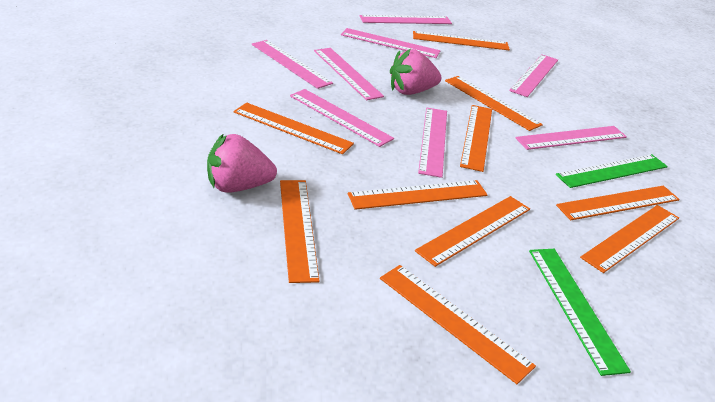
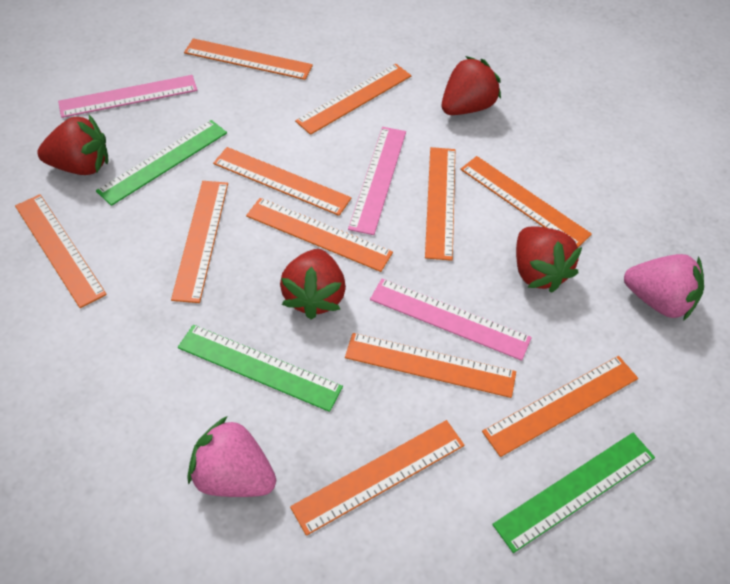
green ruler: 2 -> 3
orange ruler: 10 -> 11
pink ruler: 8 -> 3
red strawberry: 0 -> 4

